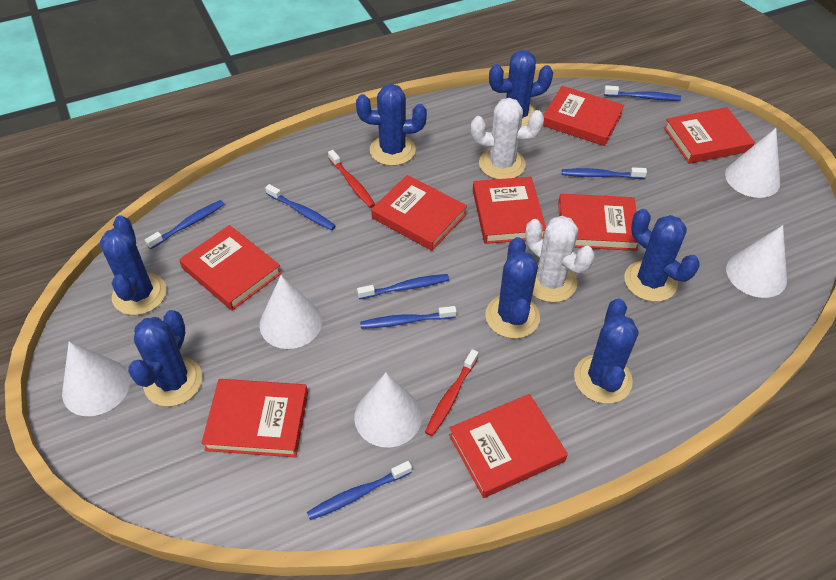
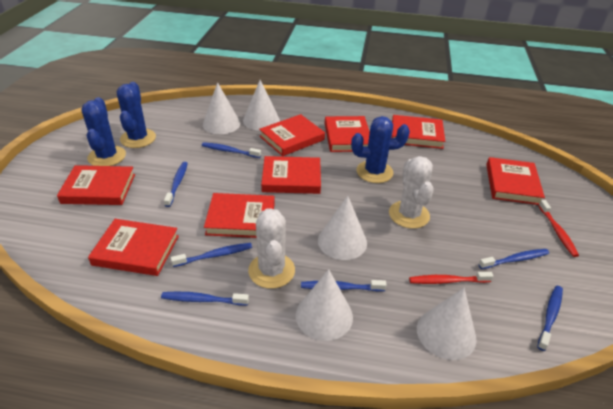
blue cactus: 7 -> 3

